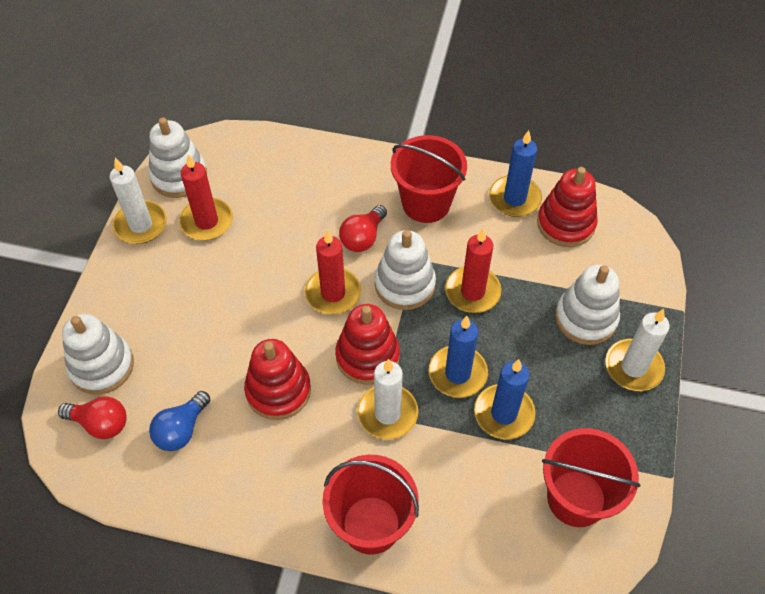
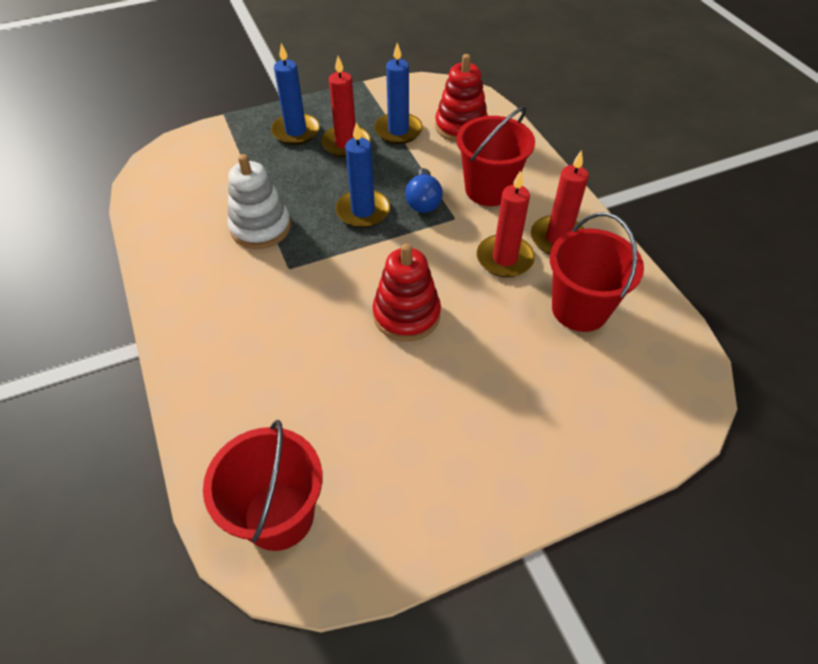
red light bulb: 2 -> 0
red stacking toy: 3 -> 2
white candle: 3 -> 0
white stacking toy: 4 -> 1

